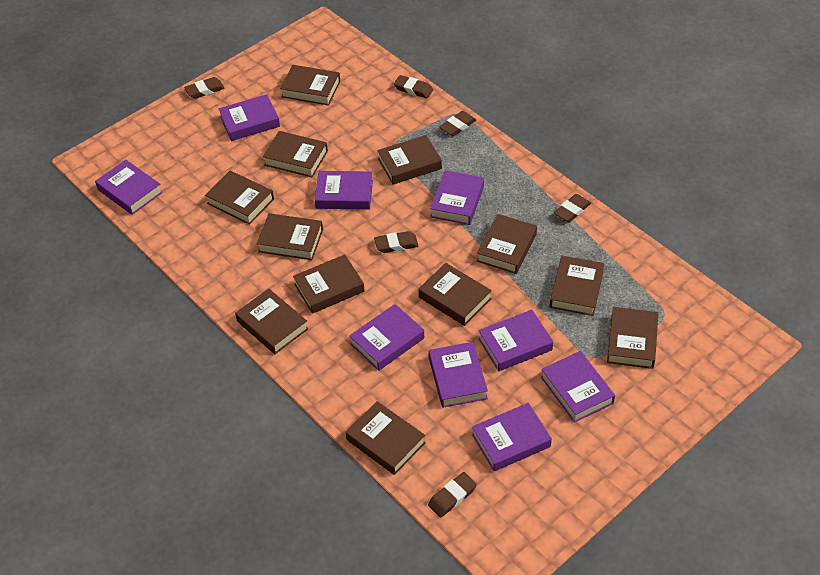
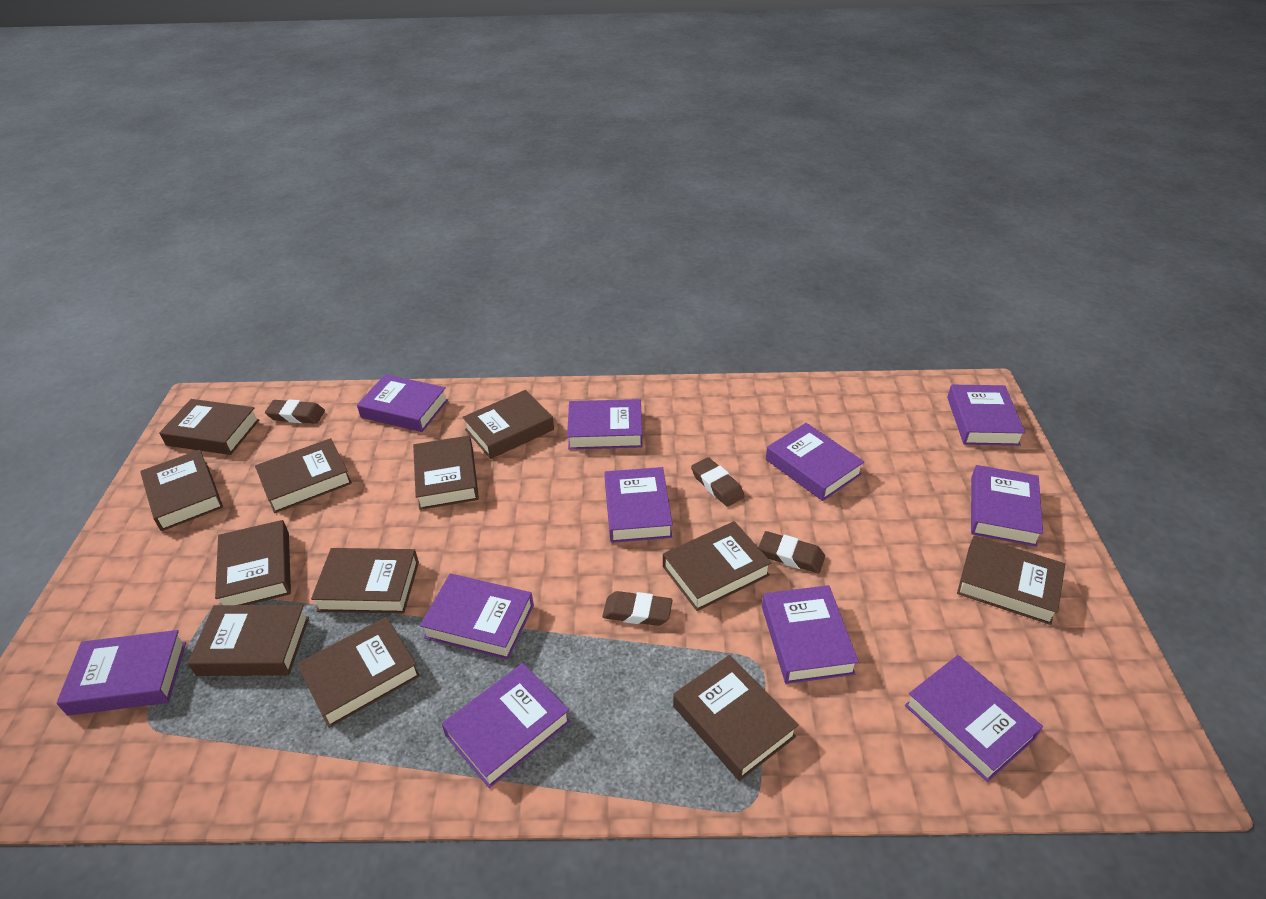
brown eraser: 6 -> 4
purple book: 9 -> 11

